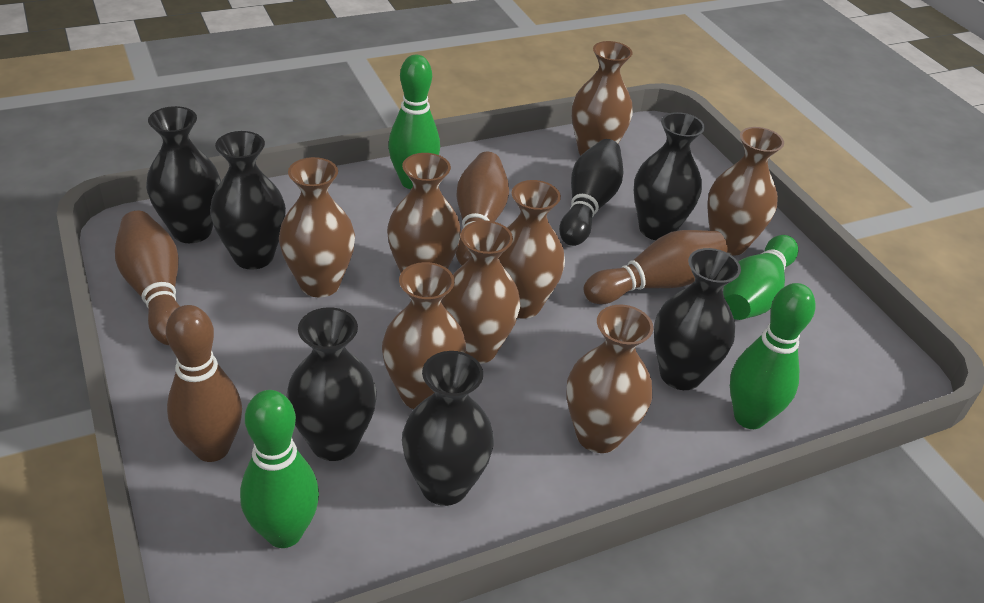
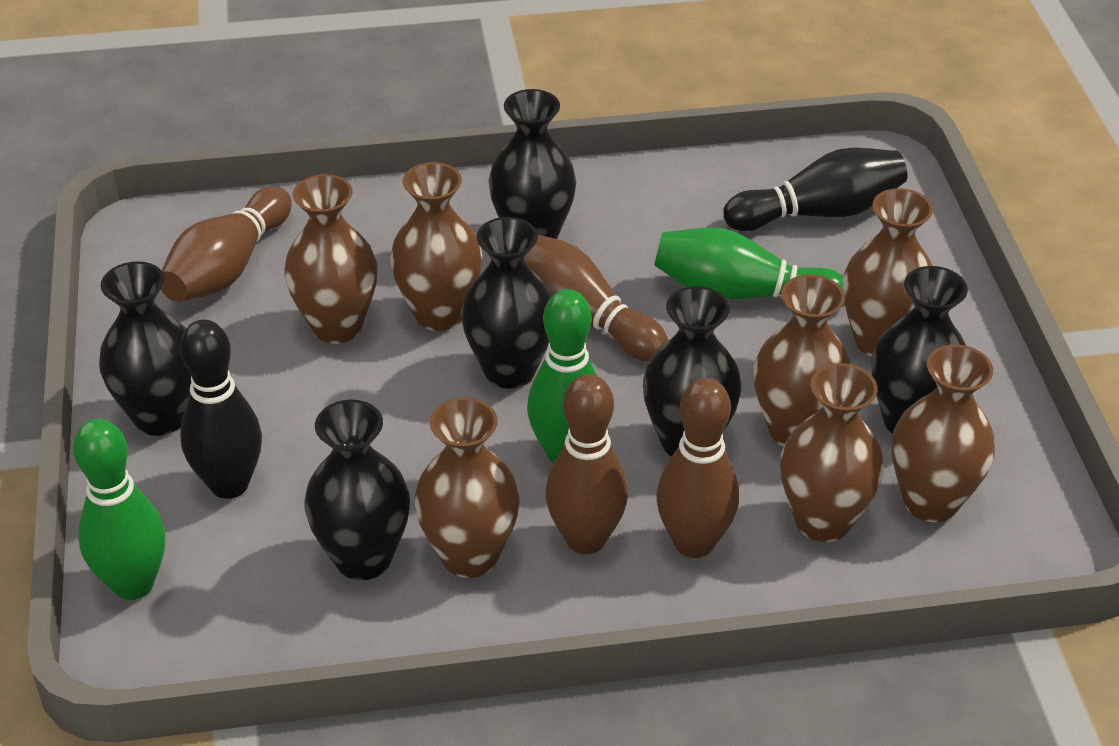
black bowling pin: 1 -> 2
brown vase: 8 -> 7
green bowling pin: 4 -> 3

